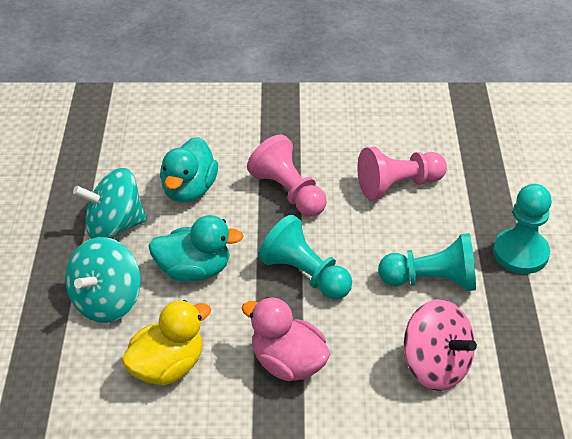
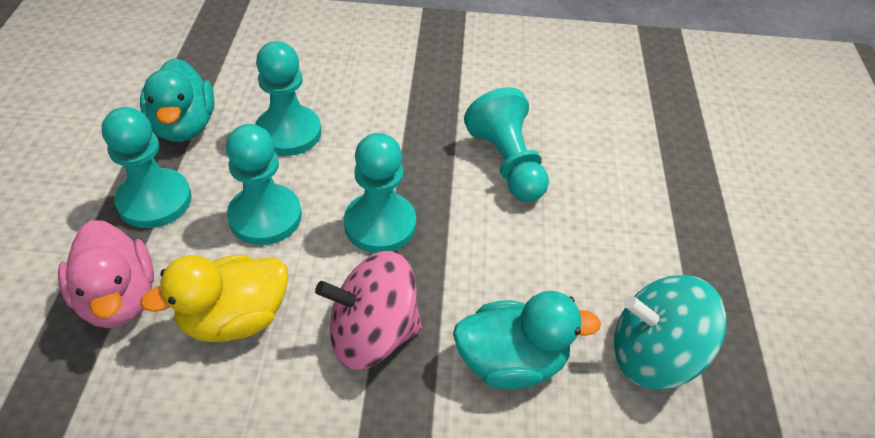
pink pawn: 2 -> 0
turquoise pawn: 3 -> 5
turquoise spinning top: 2 -> 1

